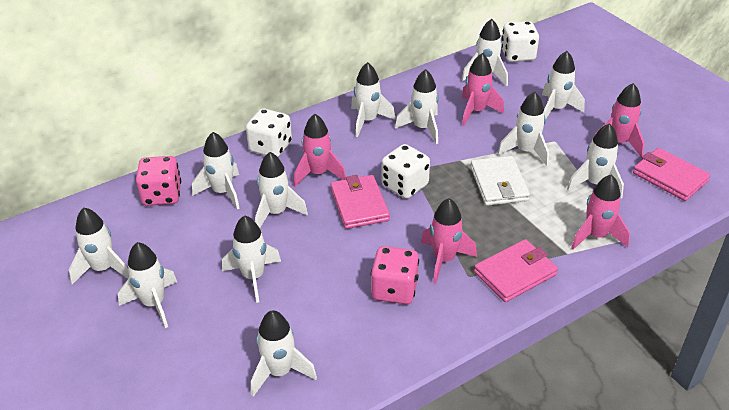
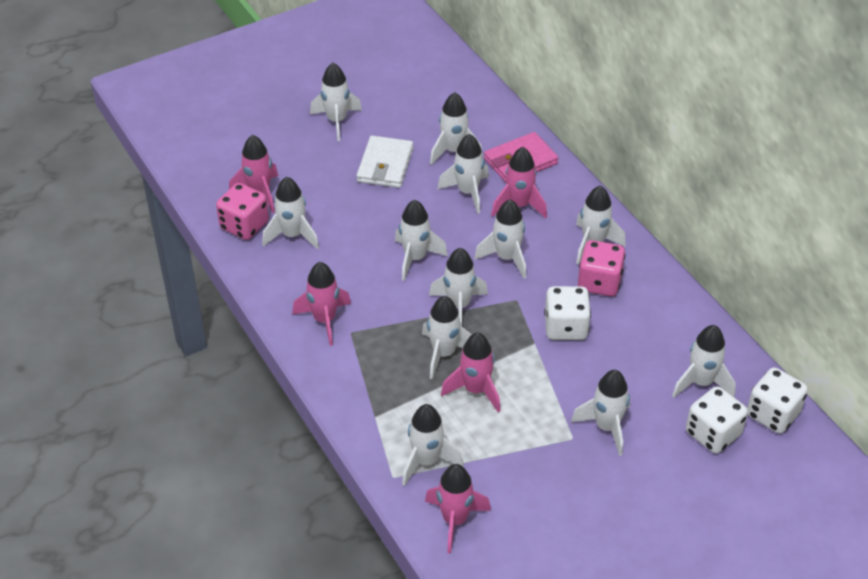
pink wallet: 3 -> 1

